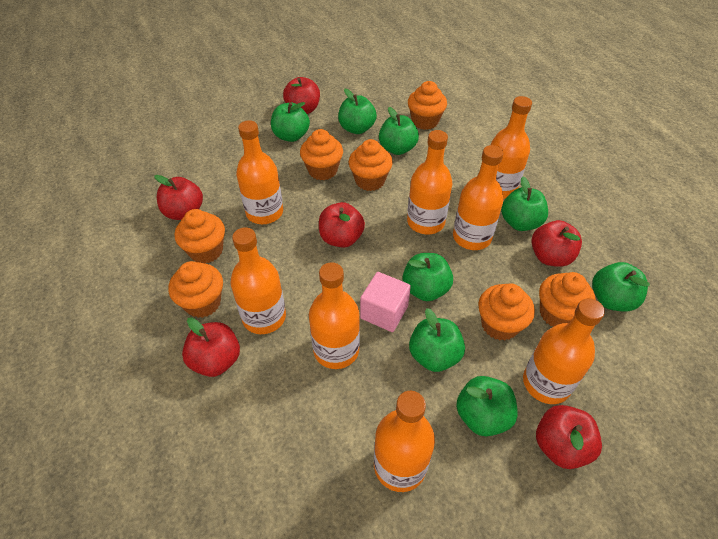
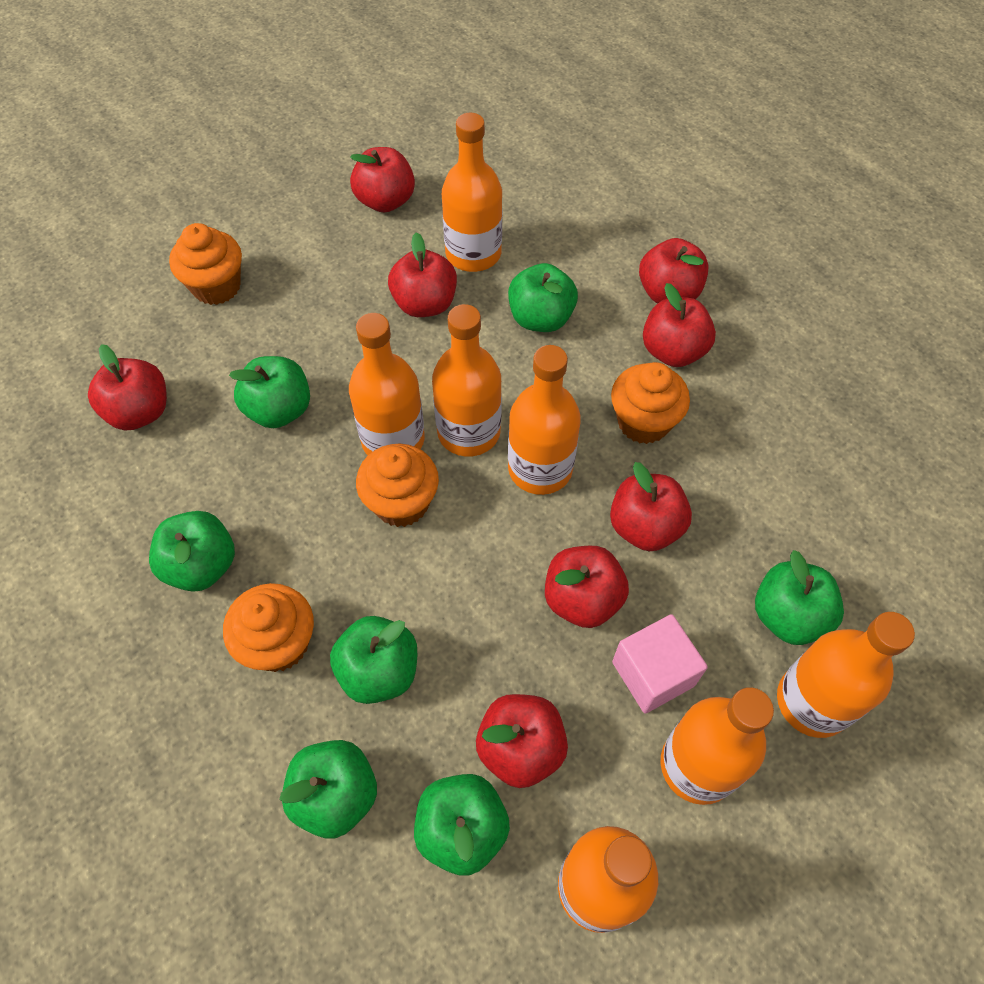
green apple: 8 -> 7
orange bottle: 8 -> 7
orange cupcake: 7 -> 4
red apple: 6 -> 8

